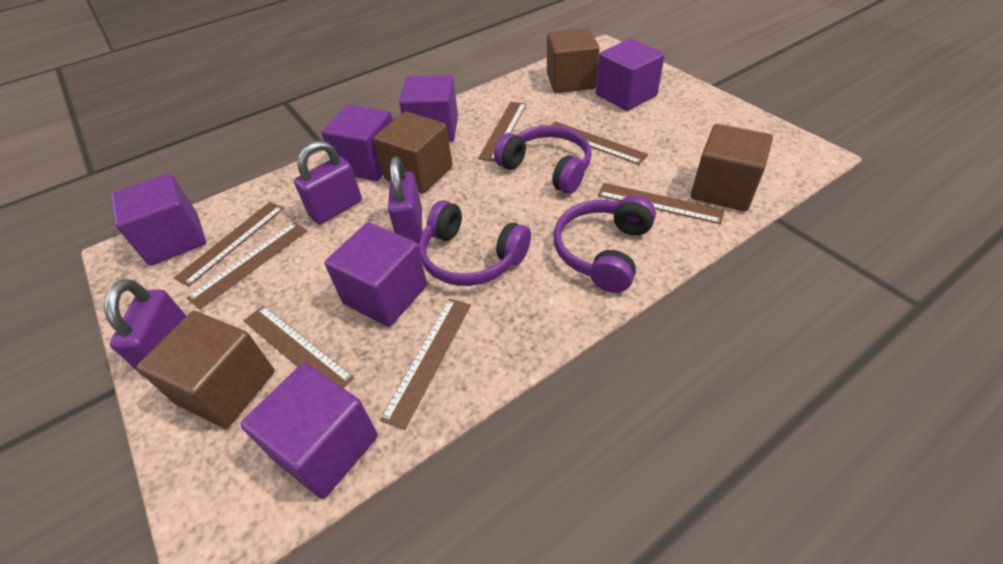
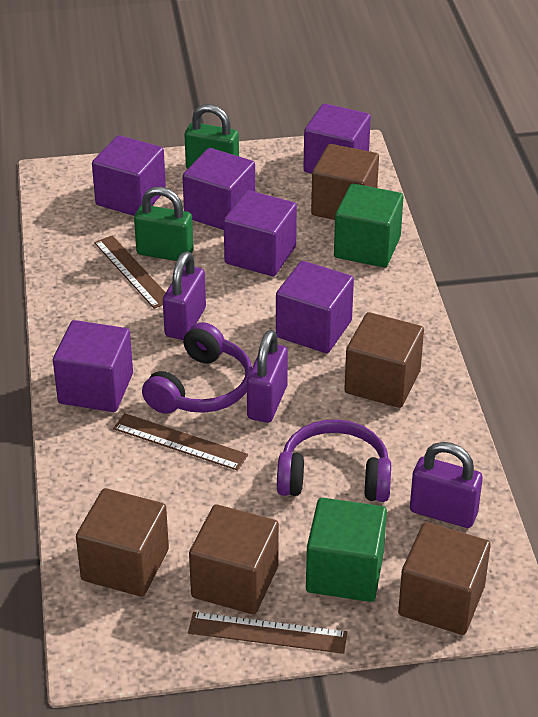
brown cube: 4 -> 5
brown ruler: 7 -> 3
green cube: 0 -> 2
green padlock: 0 -> 2
purple headphones: 3 -> 2

